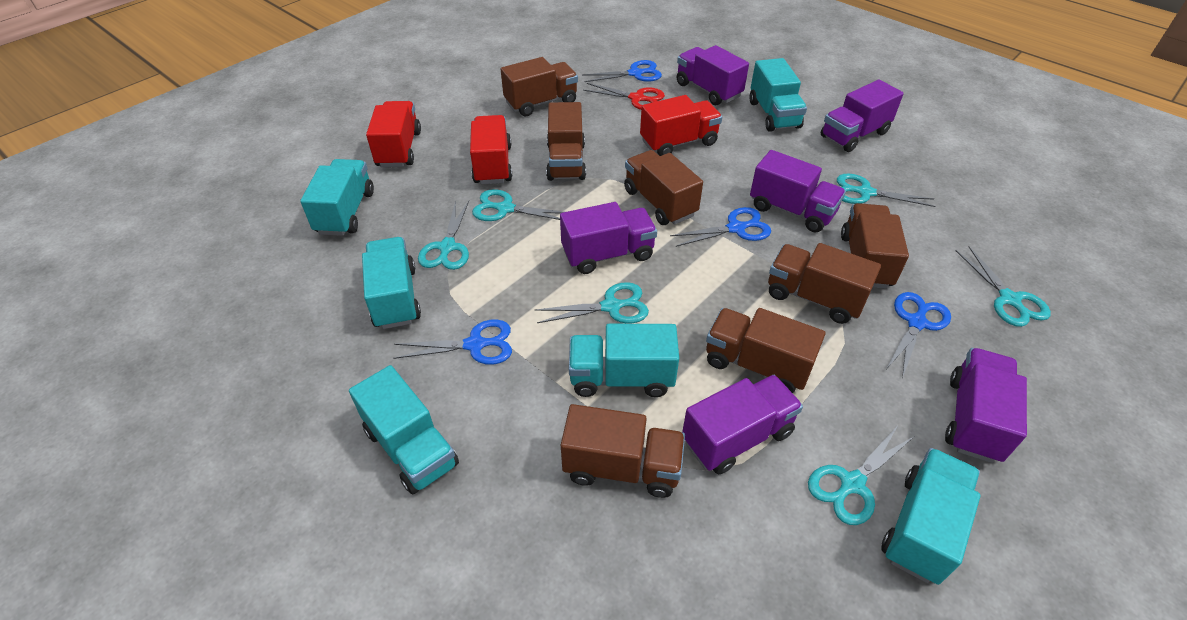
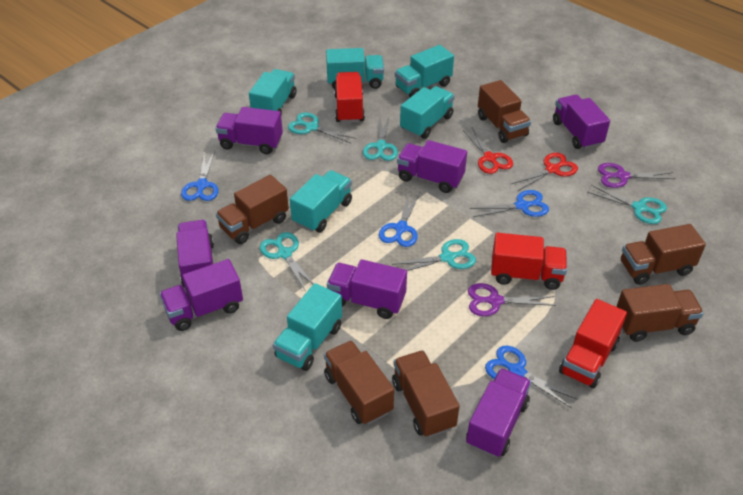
brown truck: 7 -> 6
purple scissors: 0 -> 2
purple truck: 6 -> 7
red scissors: 1 -> 2
turquoise scissors: 6 -> 5

